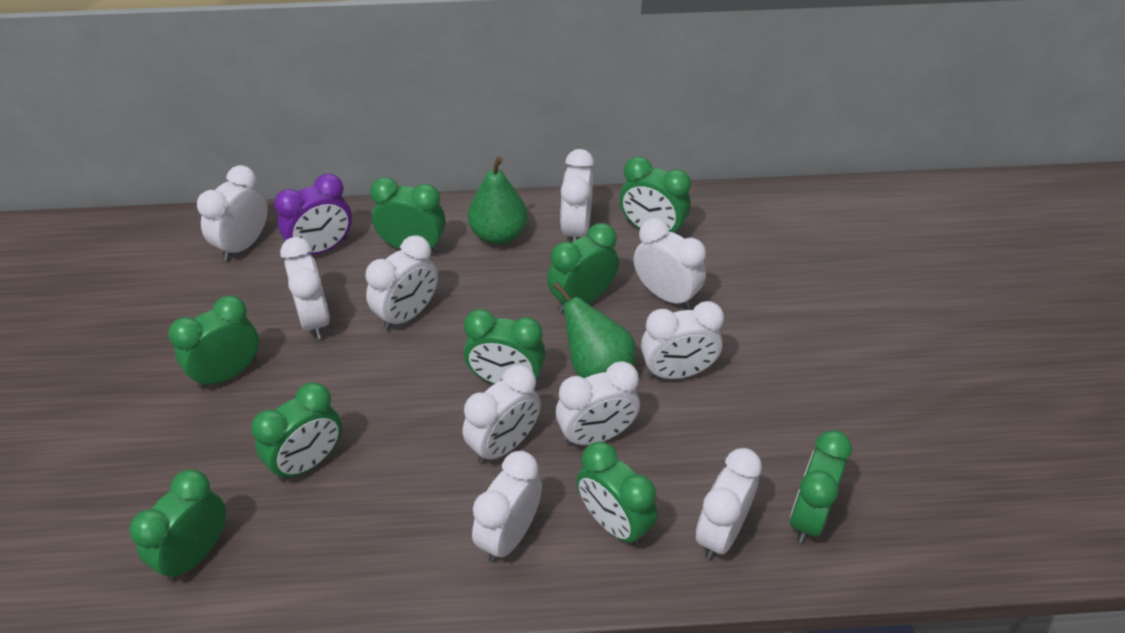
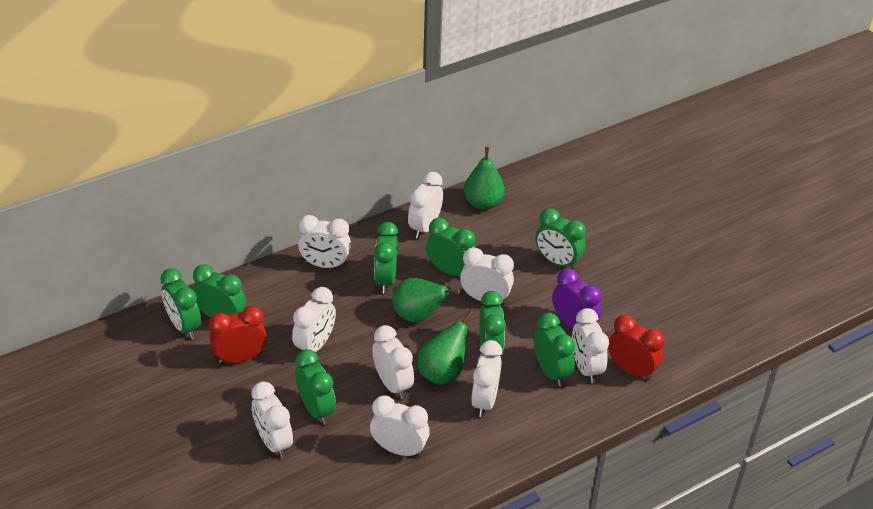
green clock: 9 -> 8
green pear: 2 -> 3
red clock: 0 -> 2
white clock: 10 -> 9

